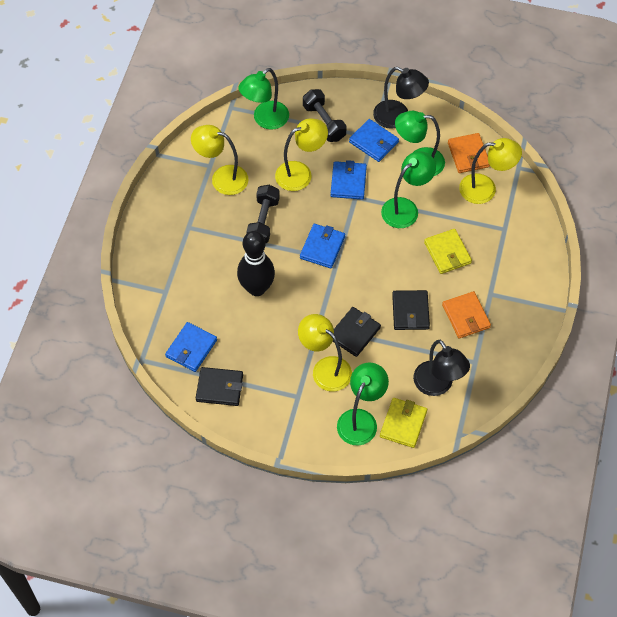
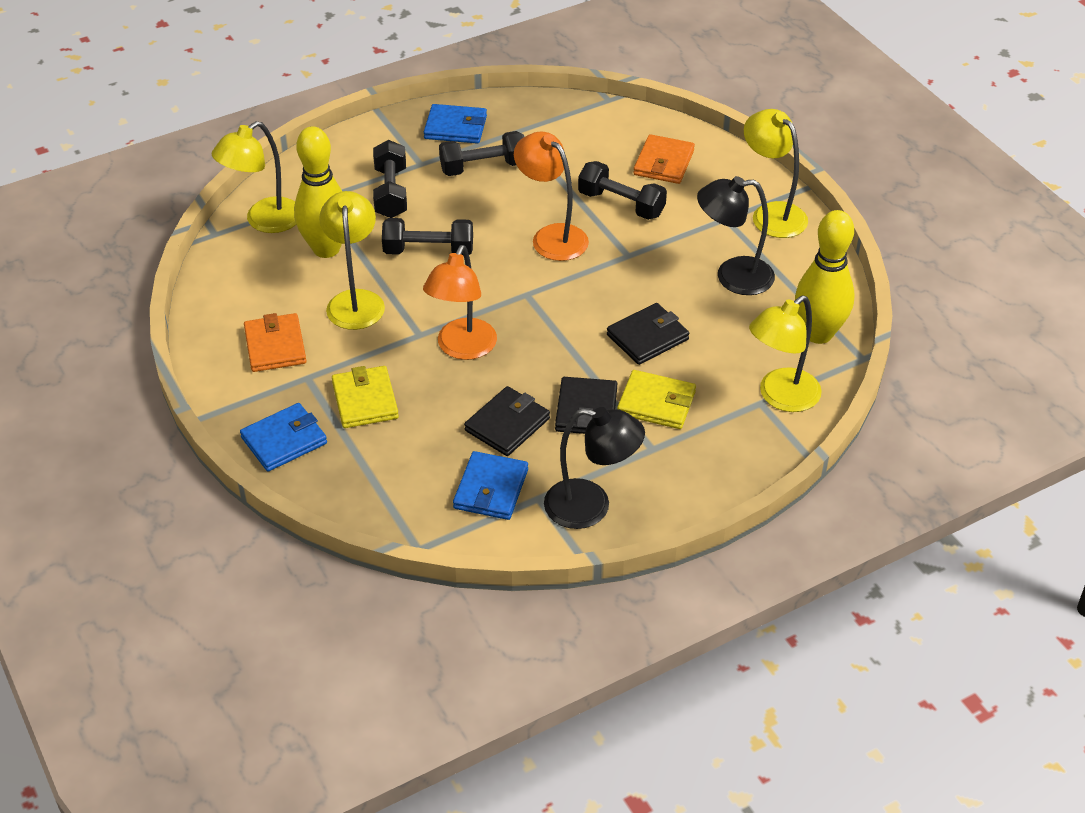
black bowling pin: 1 -> 0
black dumbbell: 2 -> 4
blue wallet: 4 -> 3
green lamp: 4 -> 0
orange lamp: 0 -> 2
yellow bowling pin: 0 -> 2

